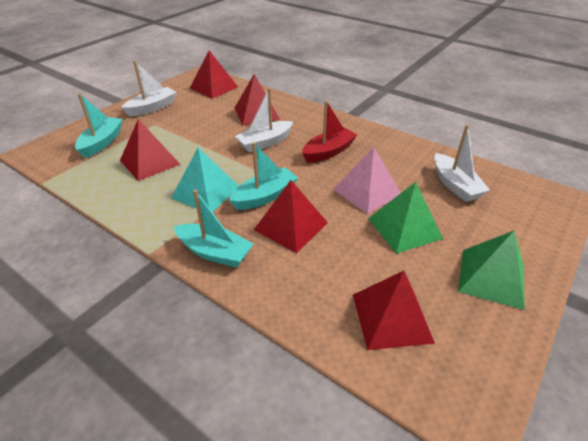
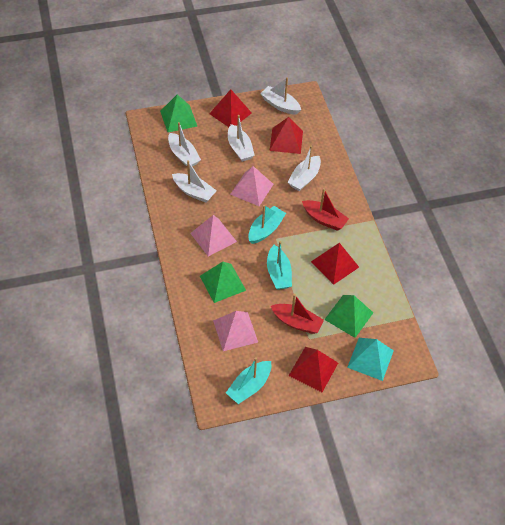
green pyramid: 2 -> 3
pink pyramid: 1 -> 3
red boat: 1 -> 2
red pyramid: 5 -> 4
white boat: 3 -> 5

